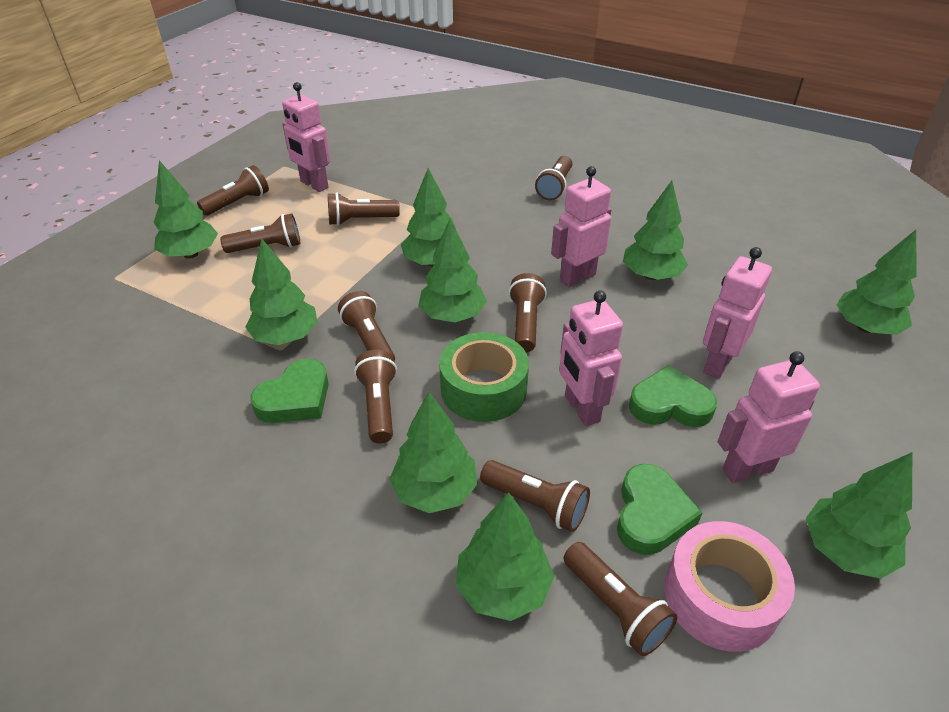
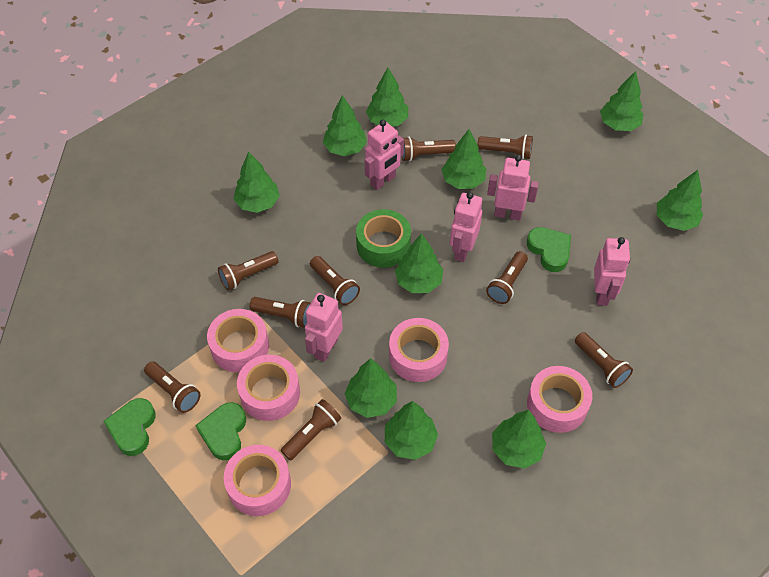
green tree: 9 -> 10
pink tape: 1 -> 5

